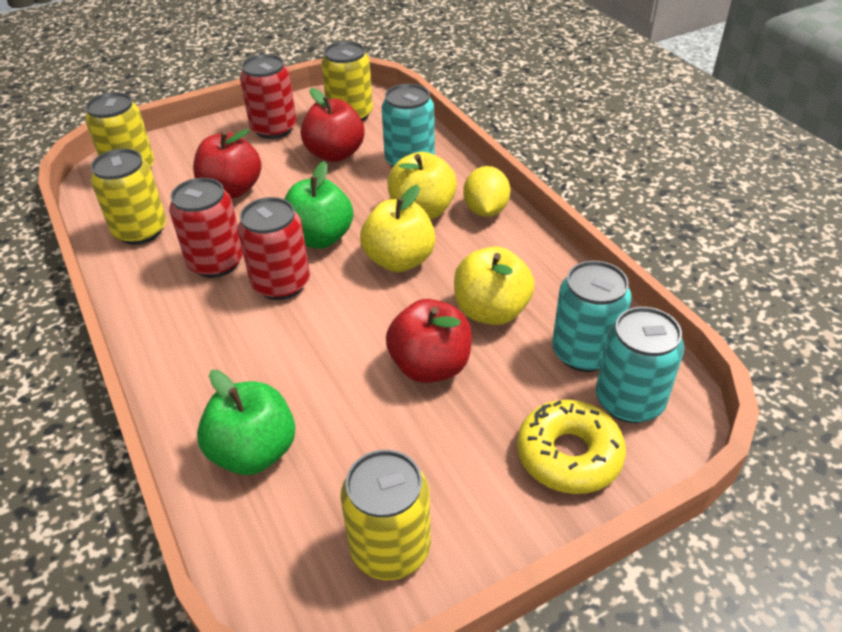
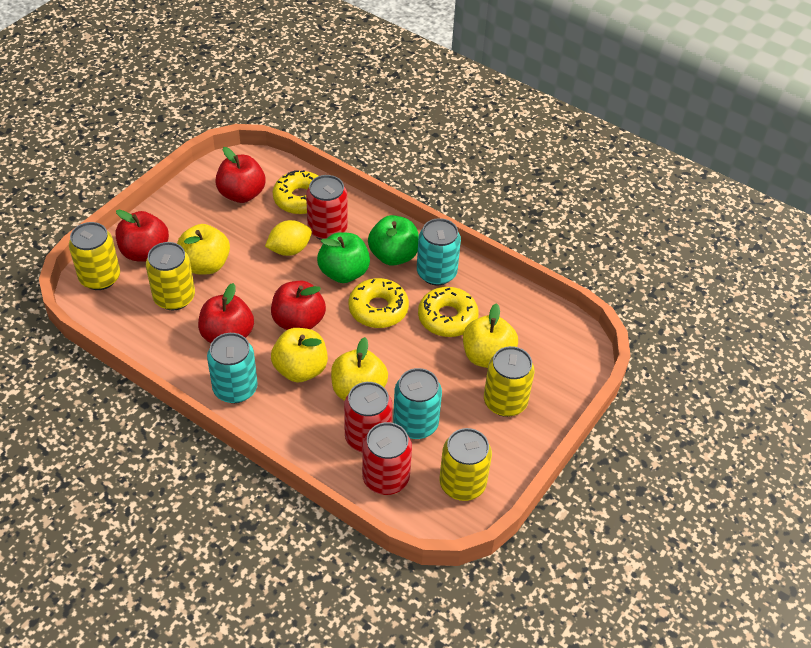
red apple: 3 -> 4
yellow apple: 3 -> 4
yellow donut: 1 -> 3

